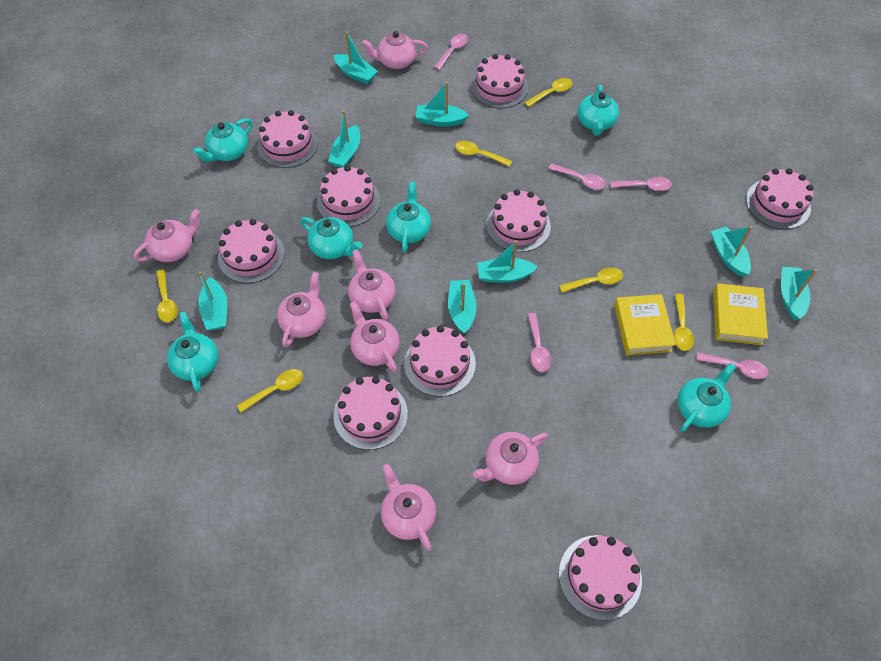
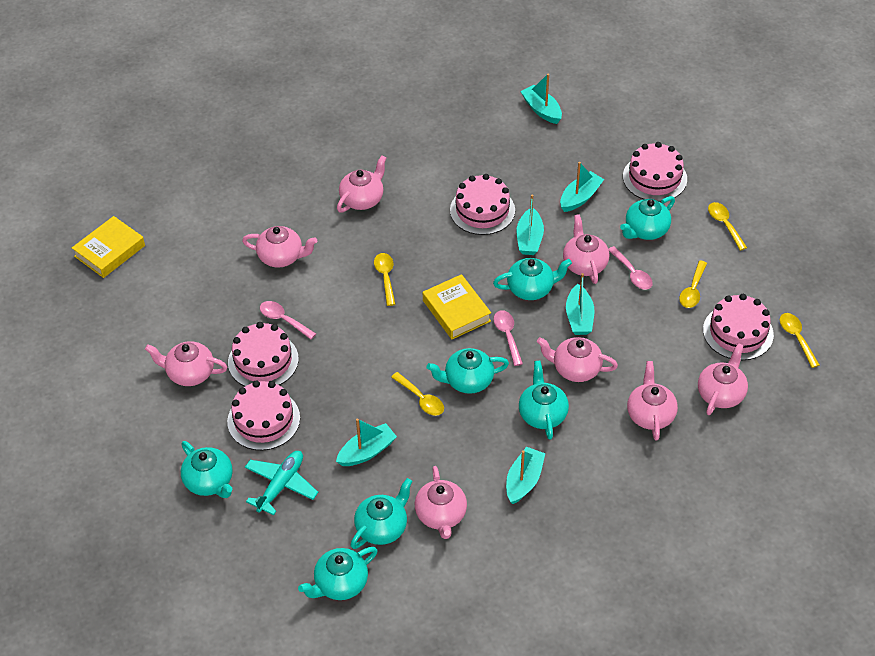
pink cake: 9 -> 5
pink spoon: 5 -> 3
pink teapot: 7 -> 8
turquoise boat: 8 -> 6
turquoise plane: 0 -> 1
turquoise teapot: 6 -> 7
yellow spoon: 6 -> 5

